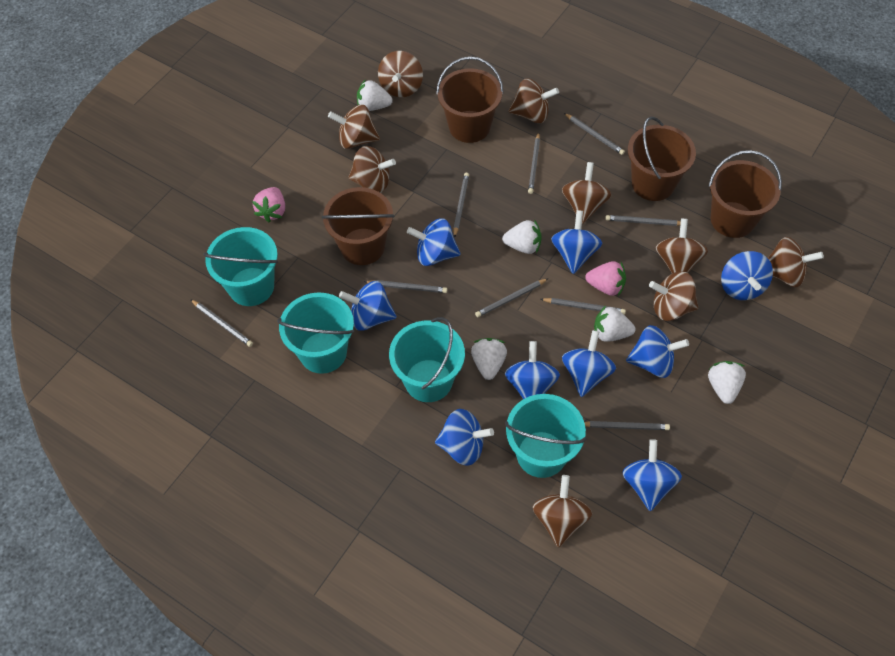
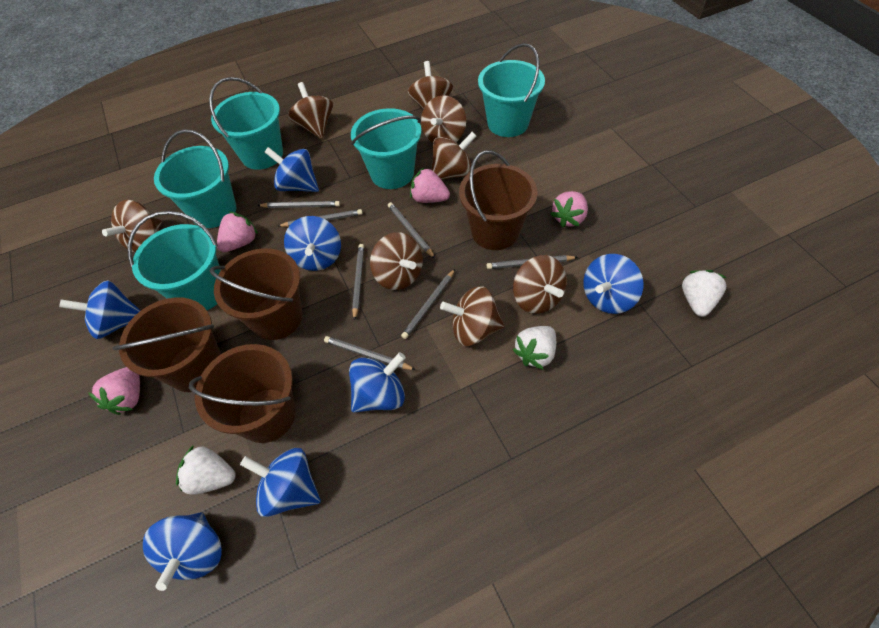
blue spinning top: 9 -> 7
brown spinning top: 9 -> 8
grey pencil: 9 -> 7
pink strawberry: 2 -> 4
turquoise bucket: 4 -> 5
white strawberry: 5 -> 3

